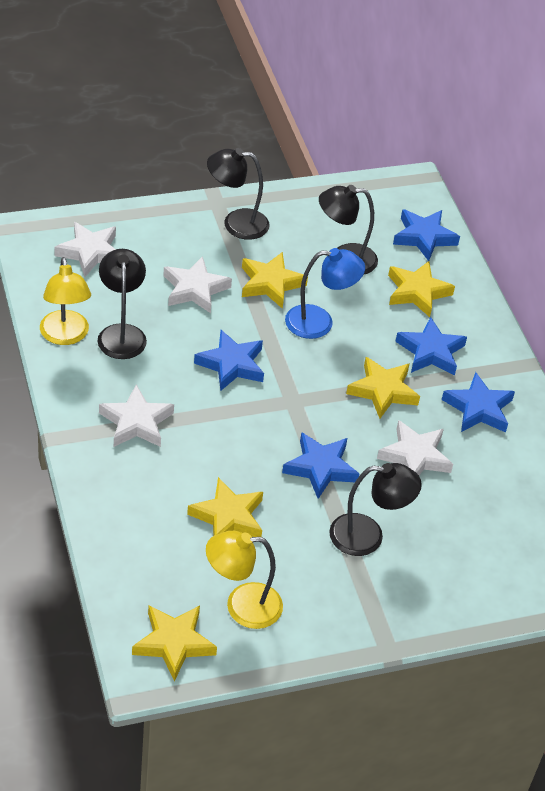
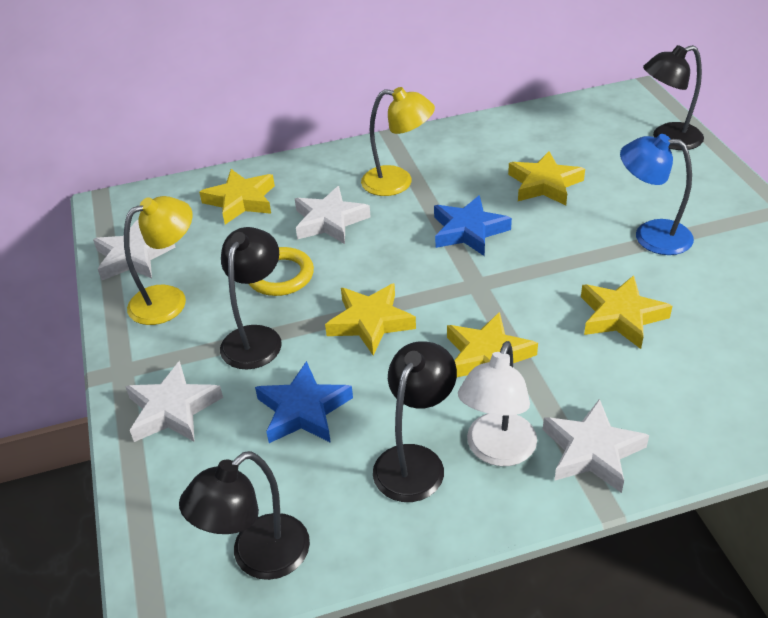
blue star: 5 -> 2
white lamp: 0 -> 1
yellow ring: 0 -> 1

